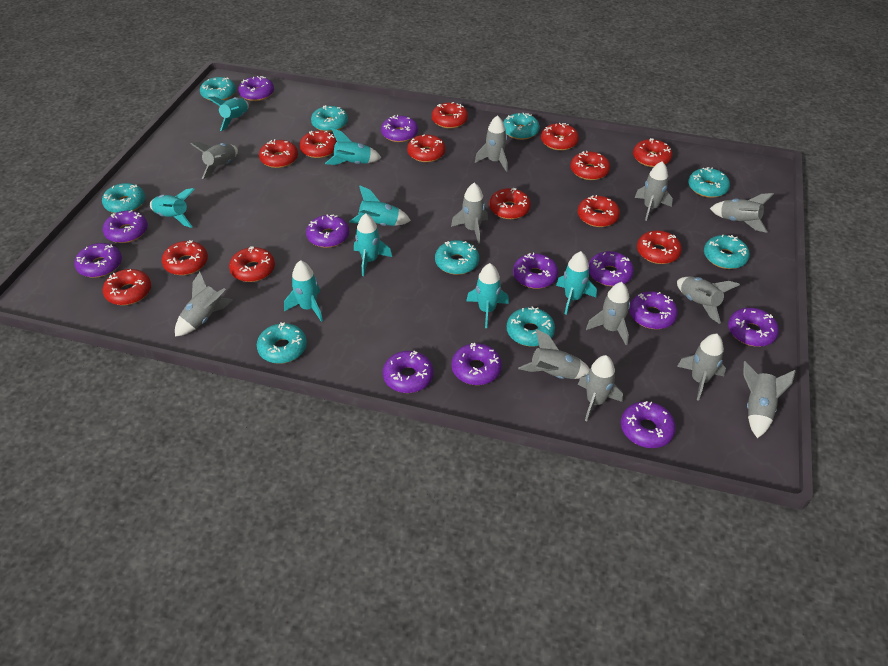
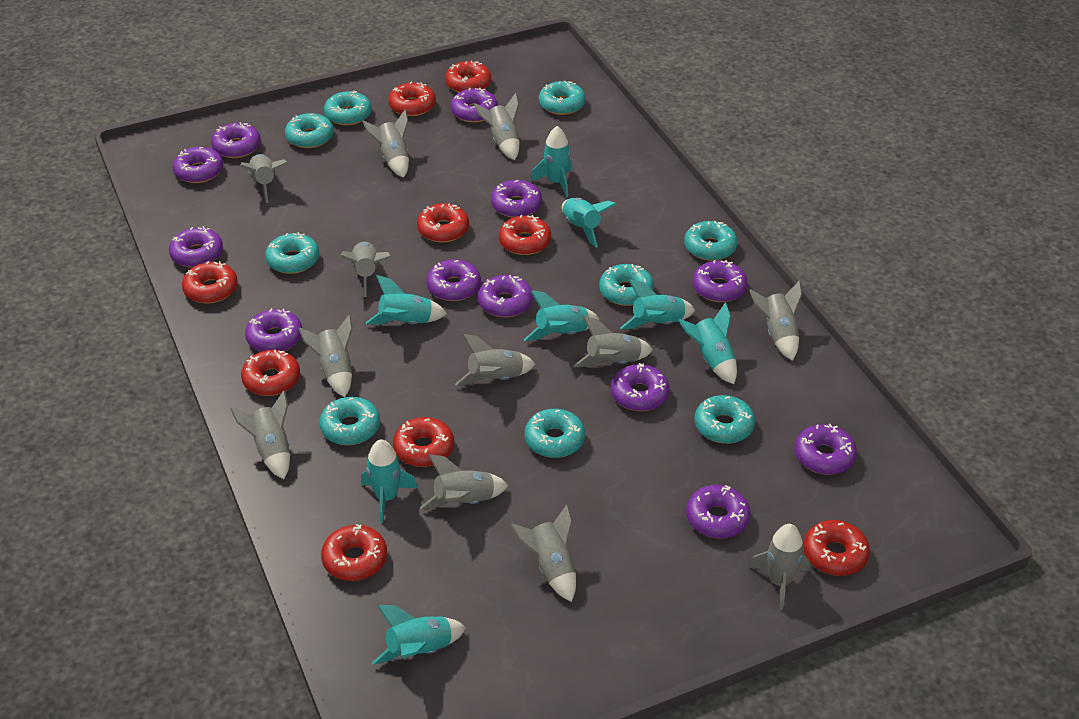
red donut: 13 -> 9

